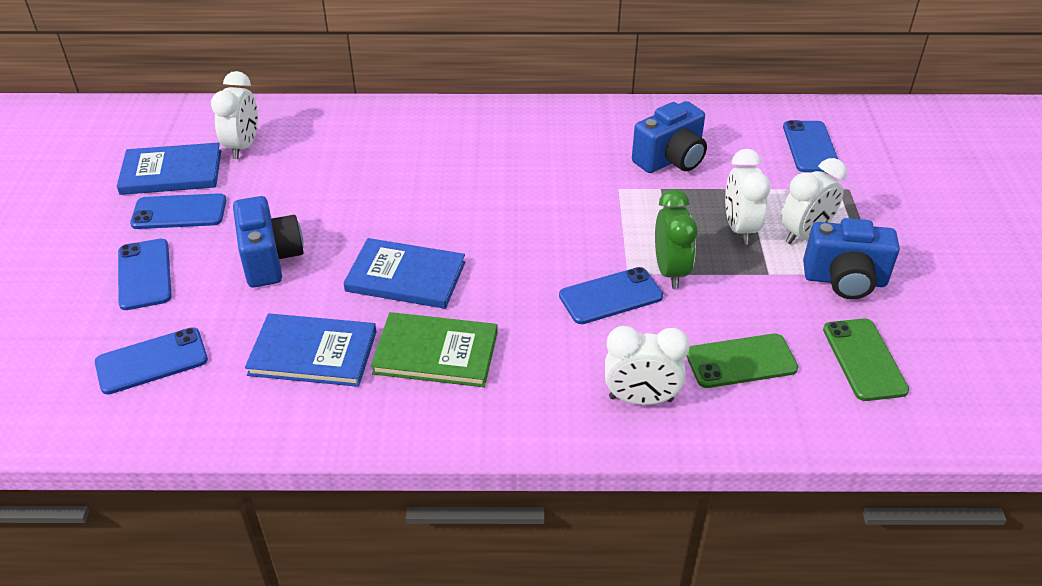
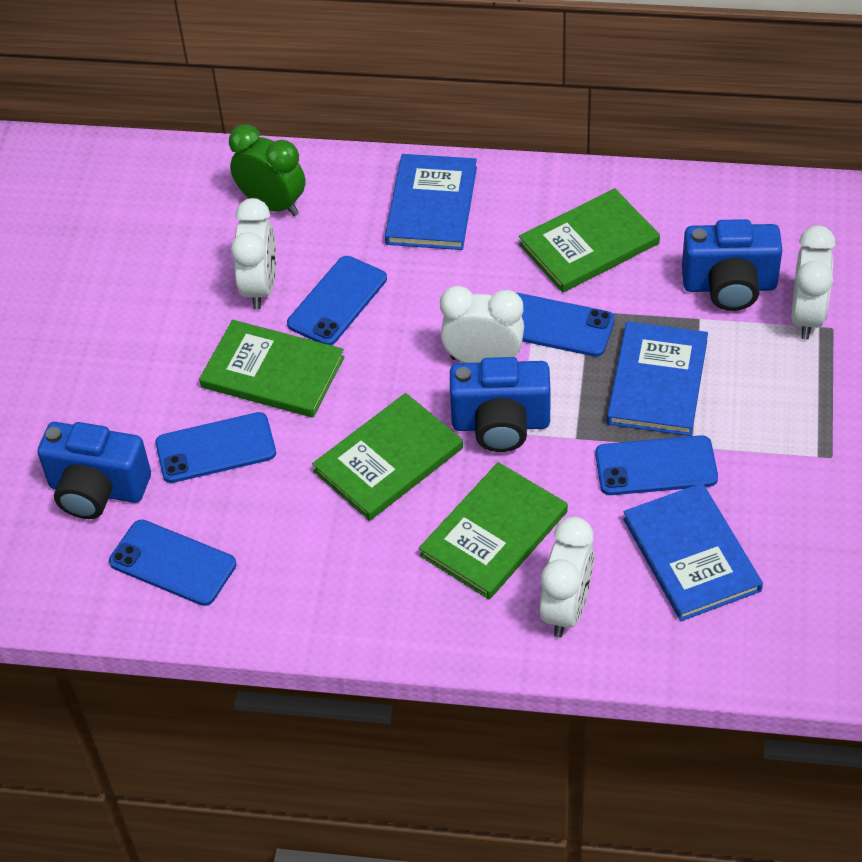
green book: 1 -> 4
green phone: 2 -> 0

